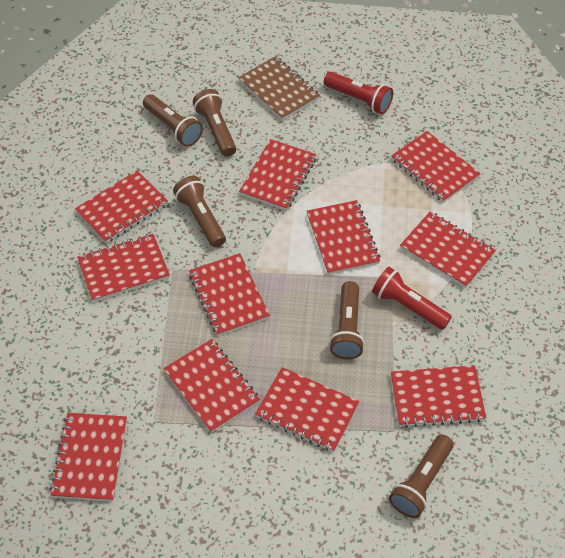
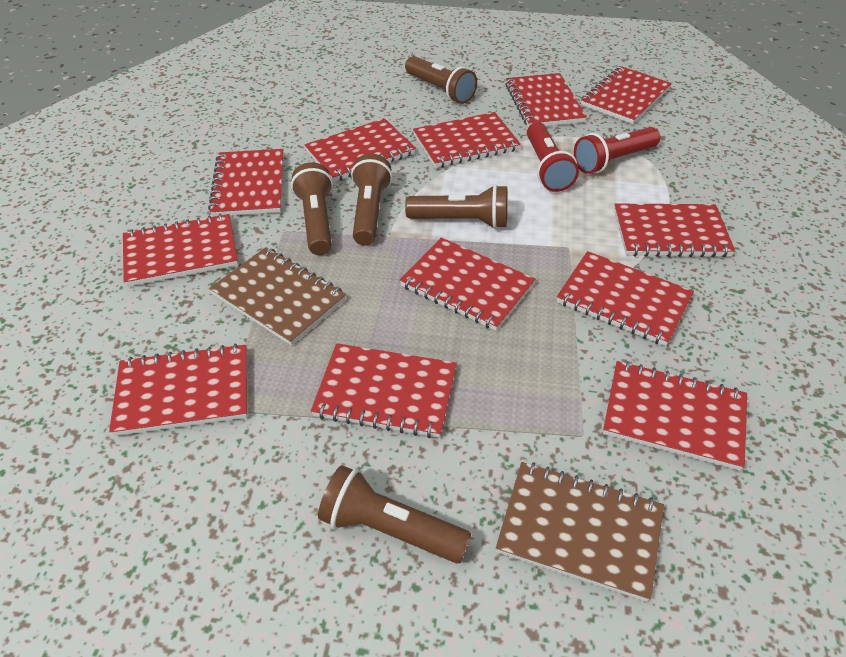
brown notebook: 1 -> 2
red notebook: 11 -> 12

